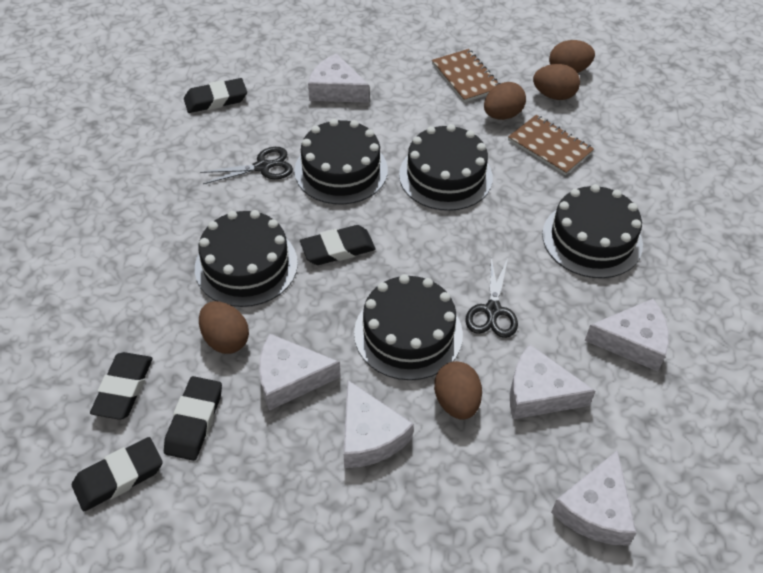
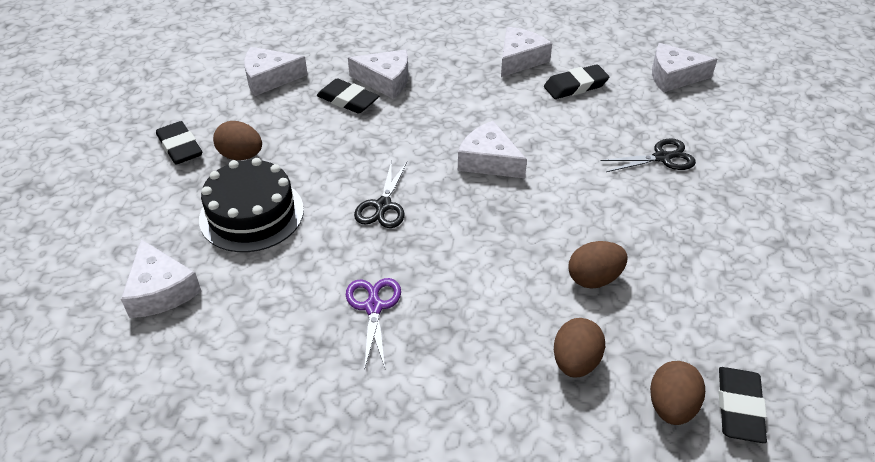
black cake: 5 -> 1
black eraser: 5 -> 4
brown egg: 5 -> 4
brown notebook: 2 -> 0
purple scissors: 0 -> 1

